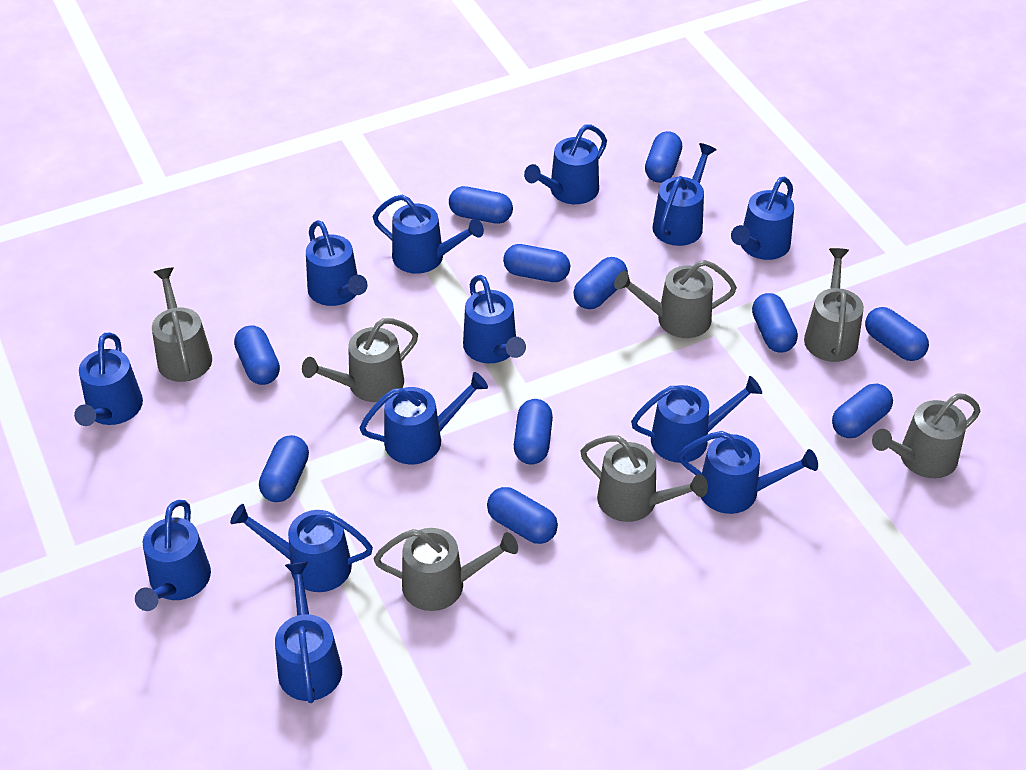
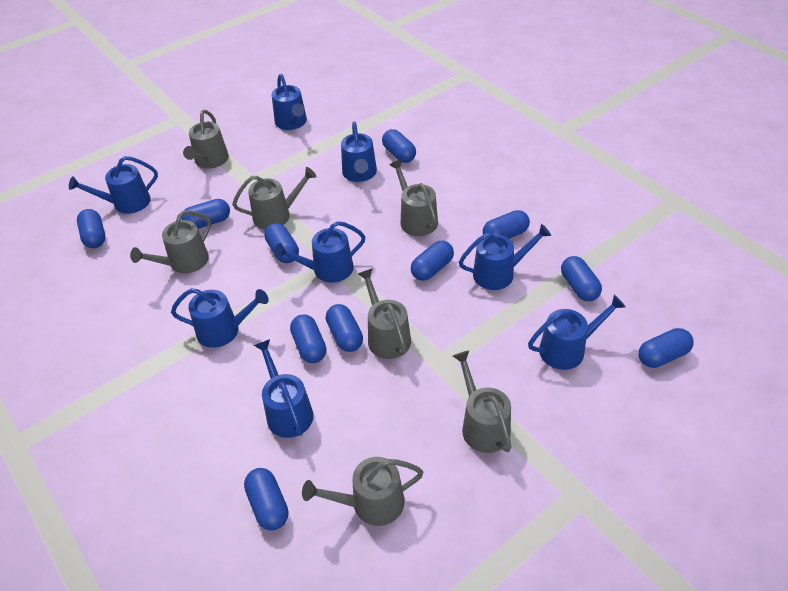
blue watering can: 13 -> 8

